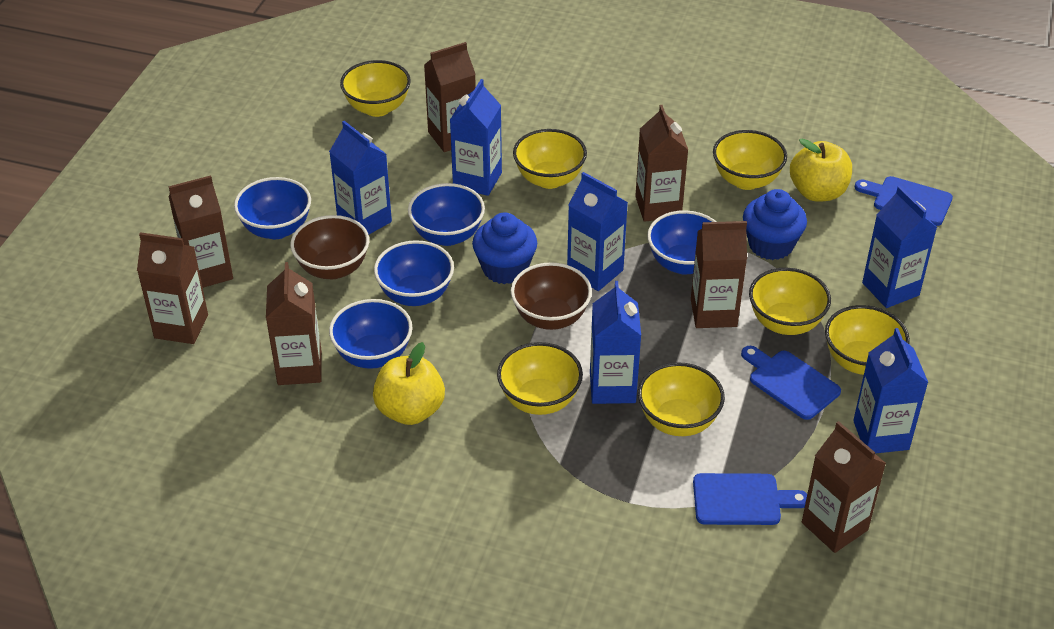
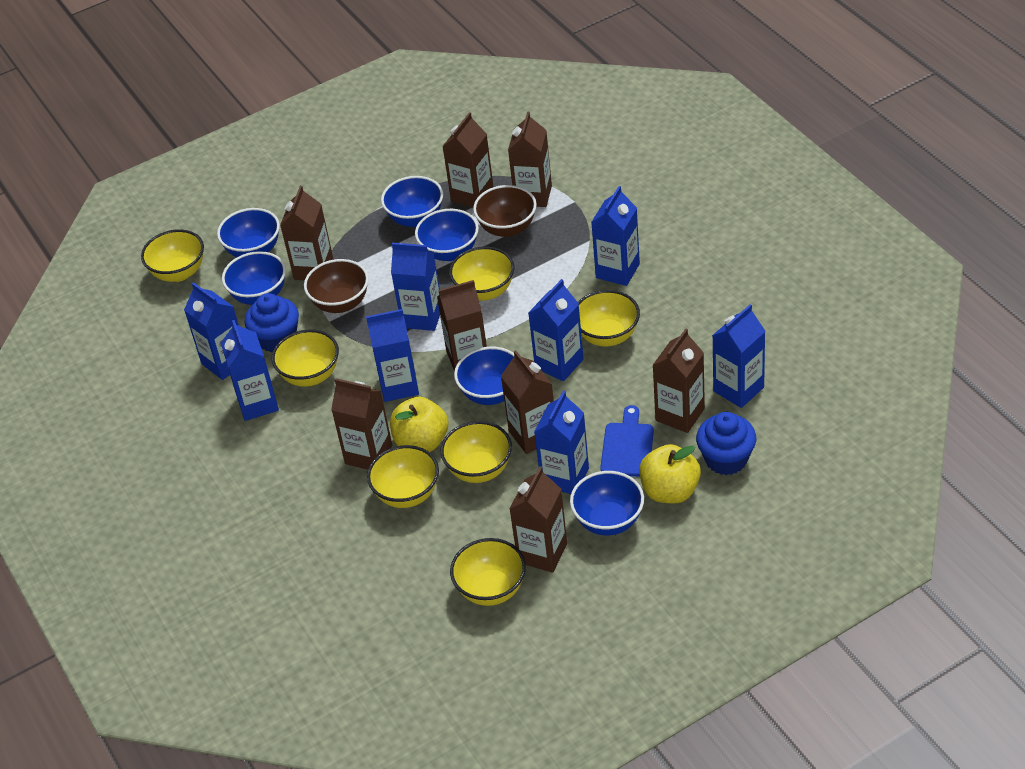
blue bowl: 5 -> 6
blue carton: 6 -> 8
blue cutting board: 3 -> 1
brown carton: 7 -> 8

